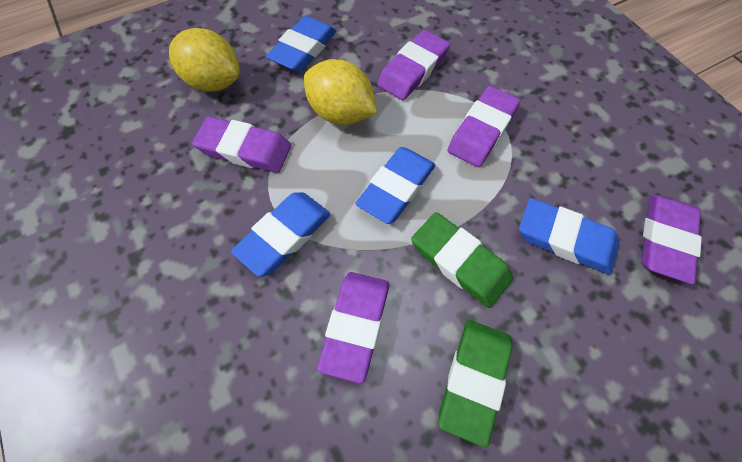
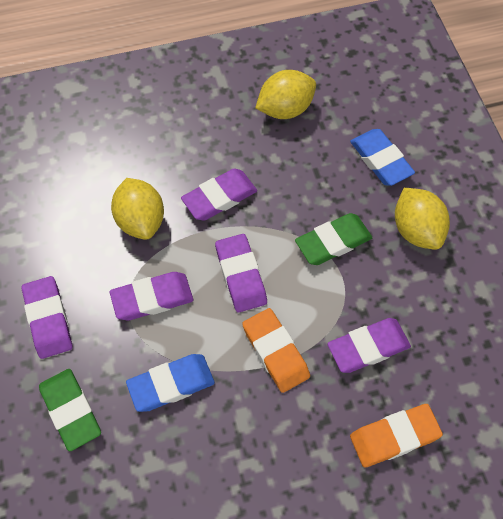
blue eraser: 4 -> 2
orange eraser: 0 -> 2
yellow lemon: 2 -> 3

